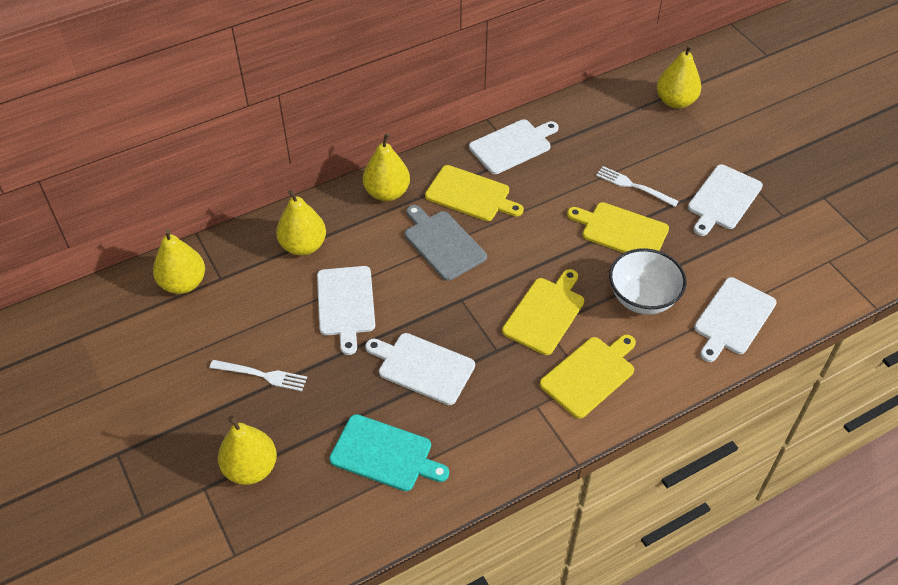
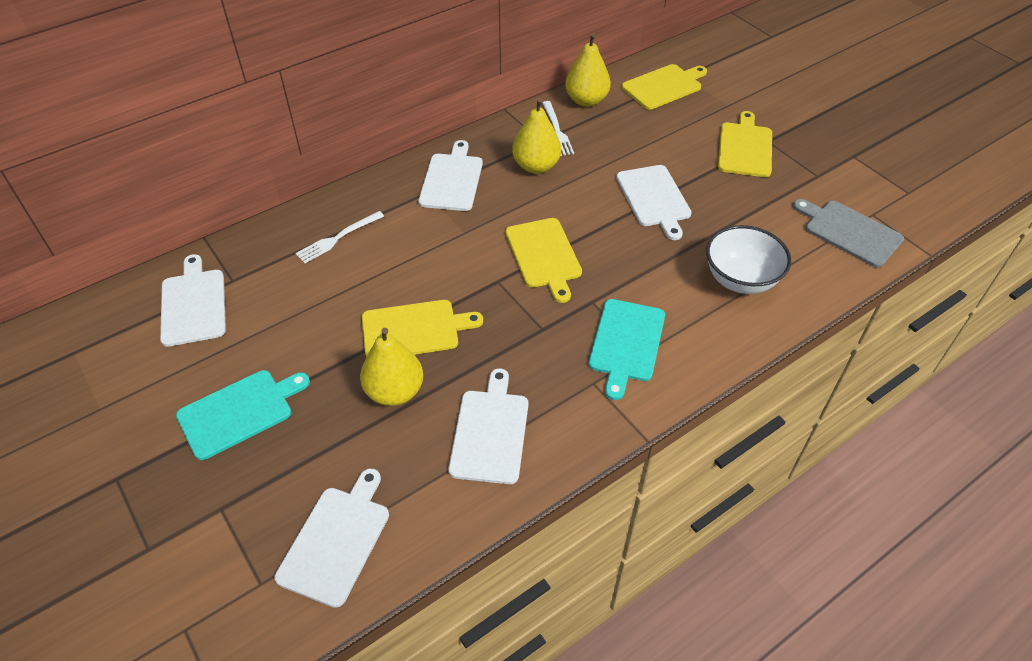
turquoise cutting board: 1 -> 2
yellow pear: 5 -> 3

